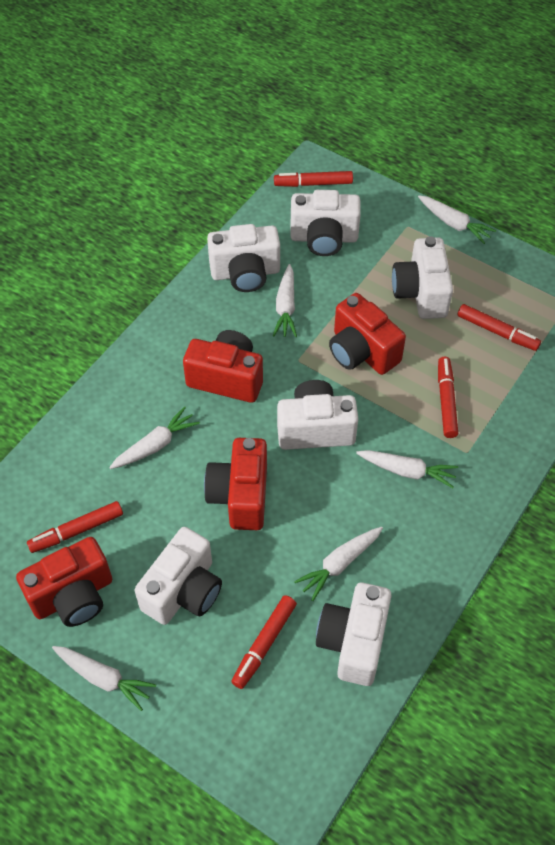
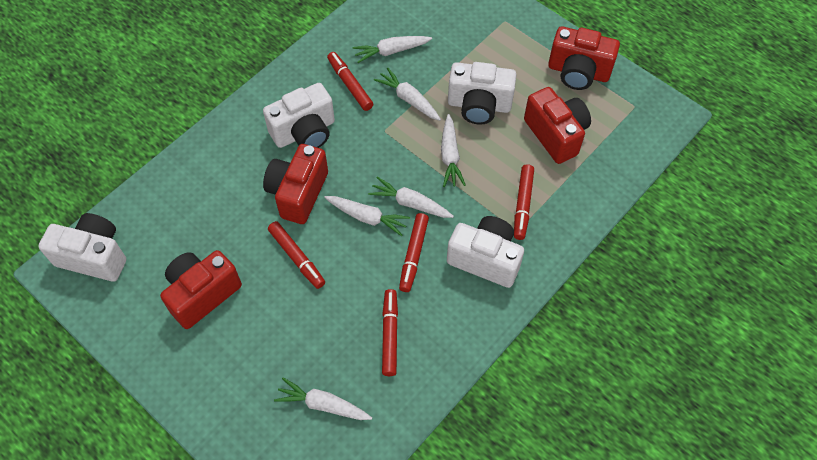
white camera: 6 -> 4

